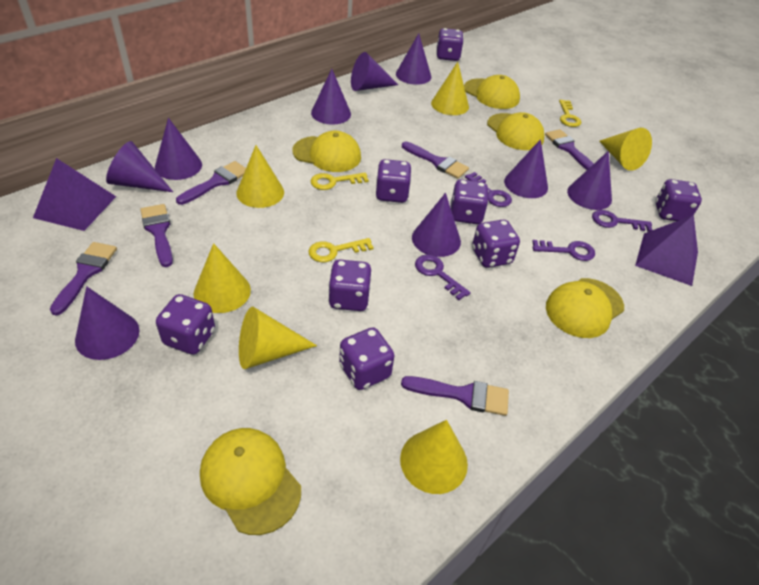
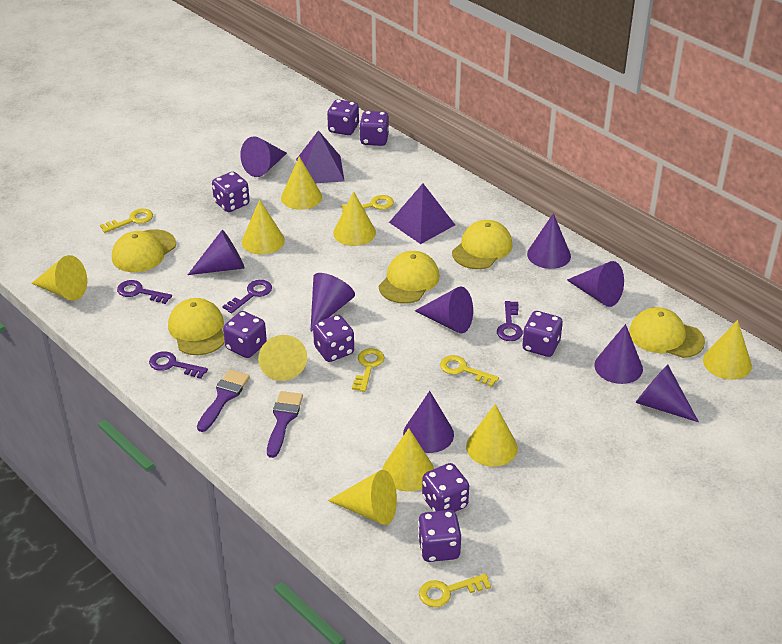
purple brush: 6 -> 2
yellow cone: 6 -> 9
yellow key: 3 -> 5

